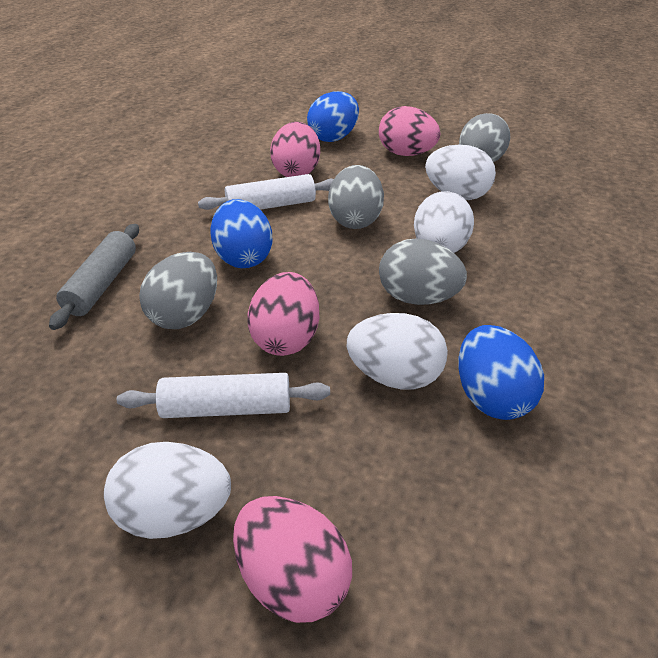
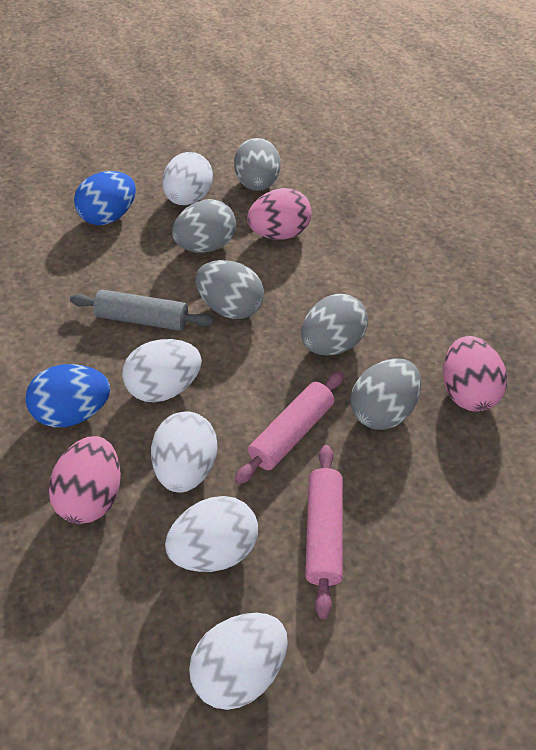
blue egg: 3 -> 2
grey egg: 4 -> 5
pink egg: 4 -> 3
pink rolling pin: 0 -> 2
white egg: 4 -> 5
white rolling pin: 2 -> 0

